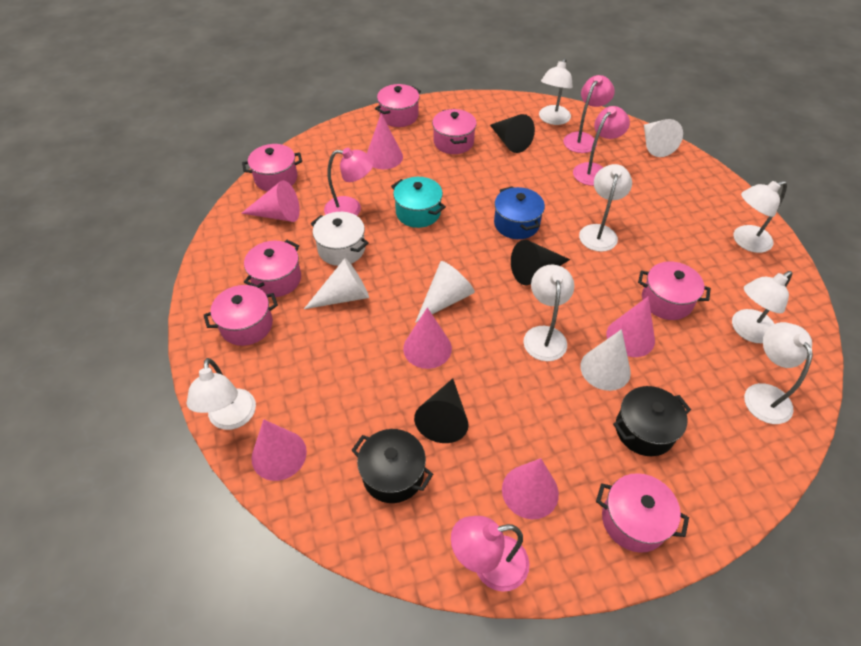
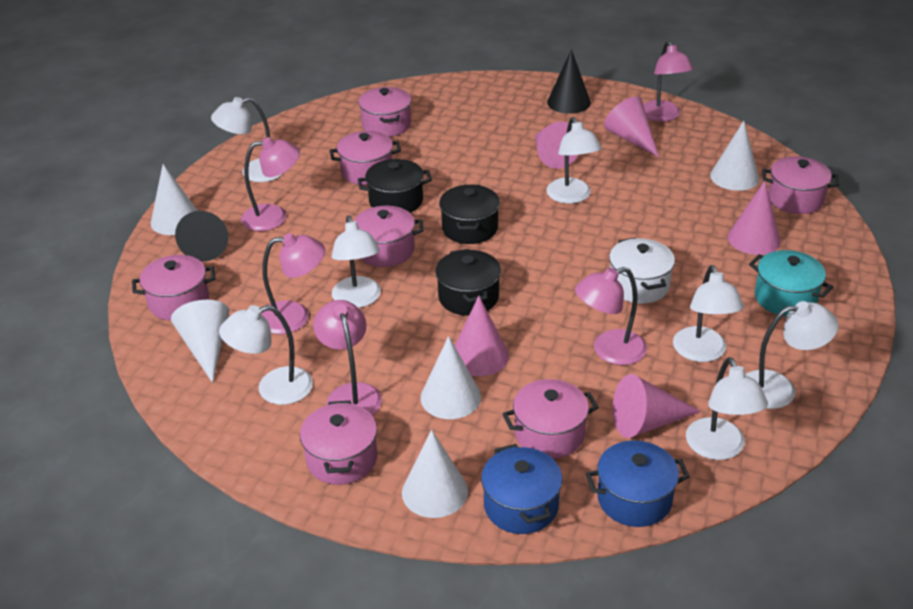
black cone: 3 -> 2
black pot: 2 -> 3
blue pot: 1 -> 2
pink cone: 6 -> 5
pink lamp: 4 -> 5
white cone: 4 -> 5

